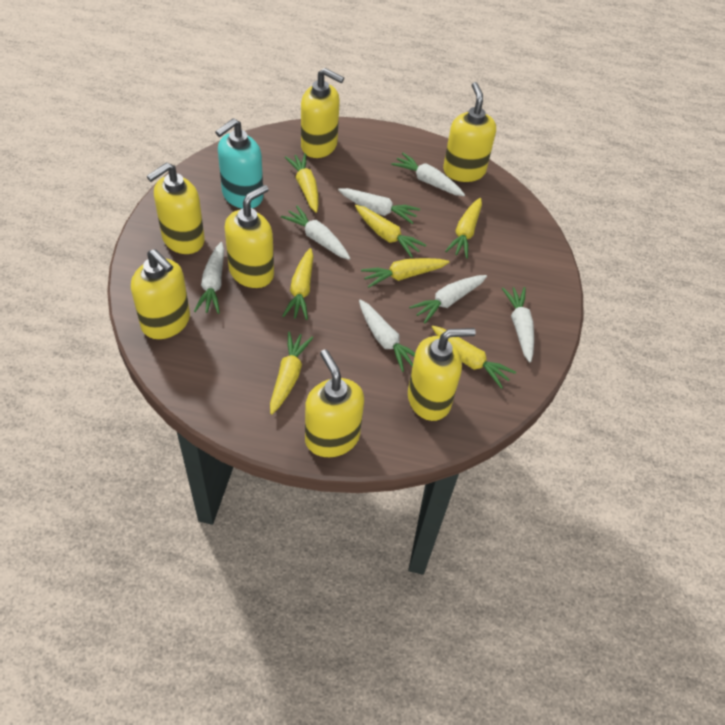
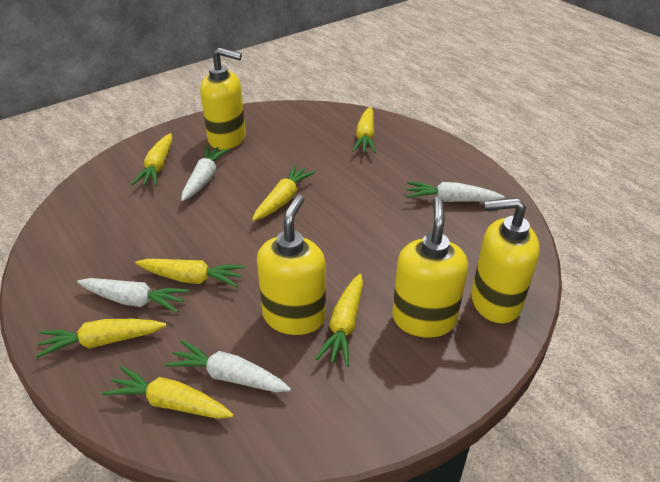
turquoise soap dispenser: 1 -> 0
white carrot: 7 -> 4
yellow soap dispenser: 7 -> 4

